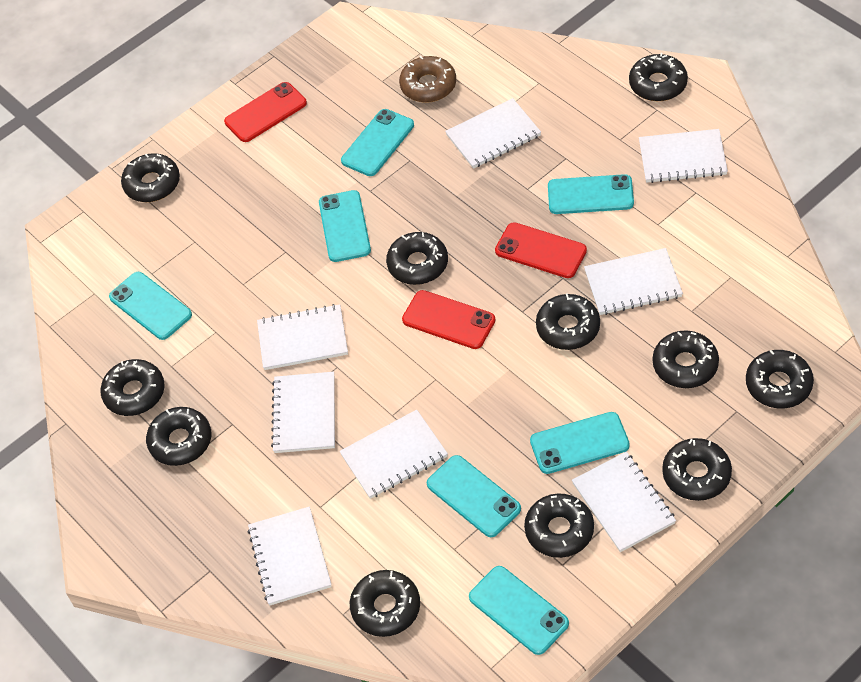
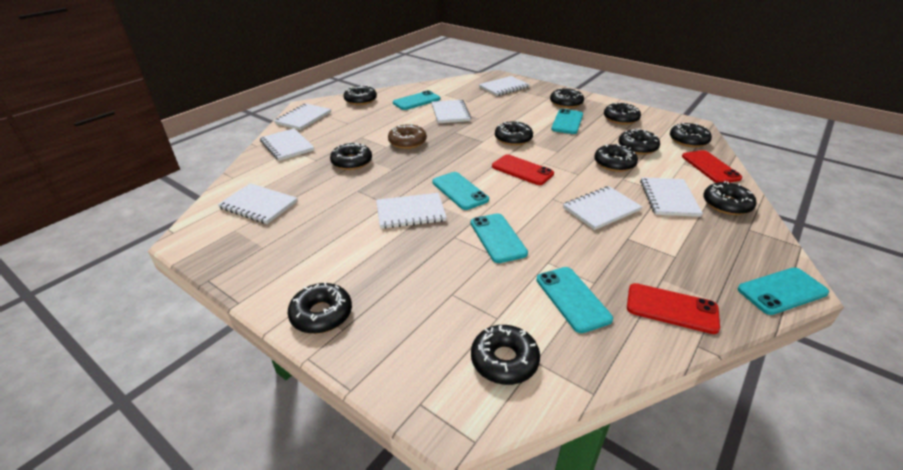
turquoise phone: 7 -> 6

